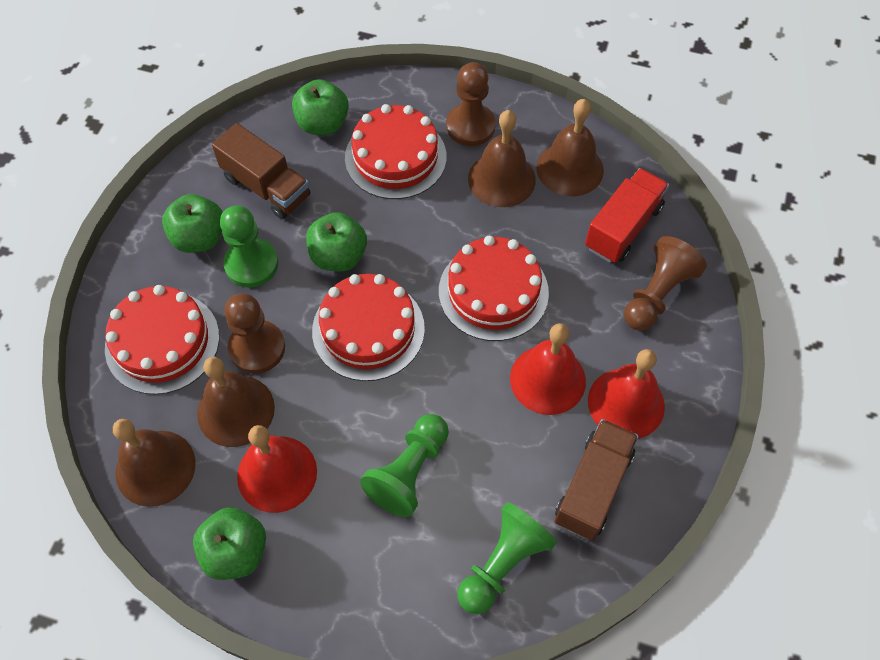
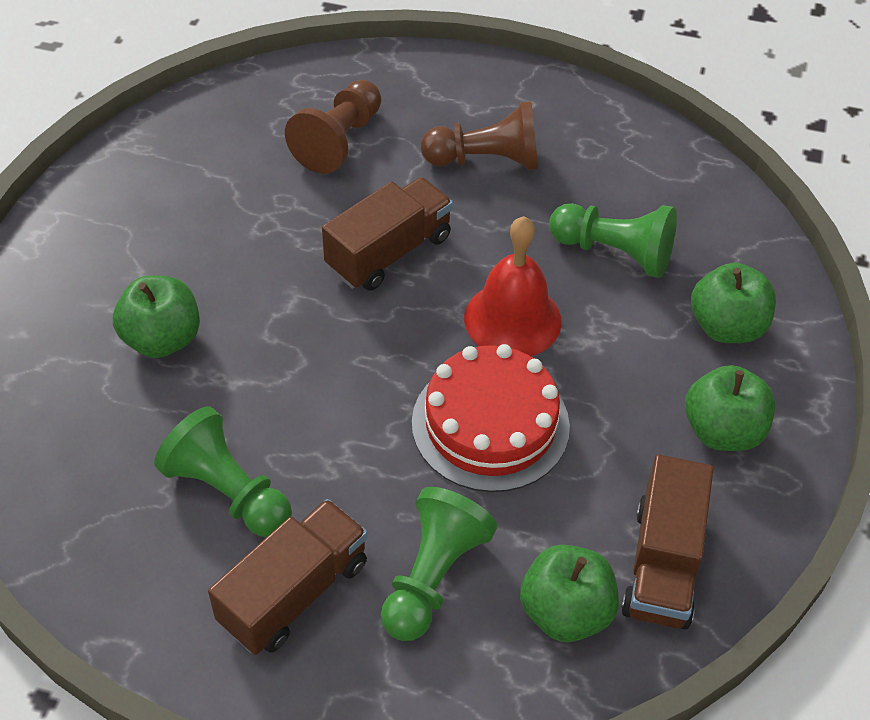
brown bell: 4 -> 0
brown pawn: 3 -> 2
brown truck: 2 -> 3
red bell: 3 -> 1
red cake: 4 -> 1
red truck: 1 -> 0

